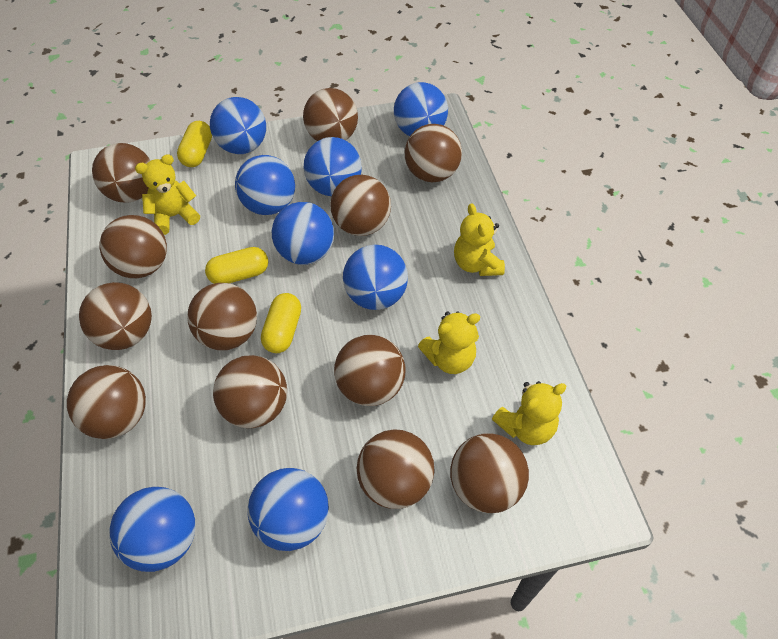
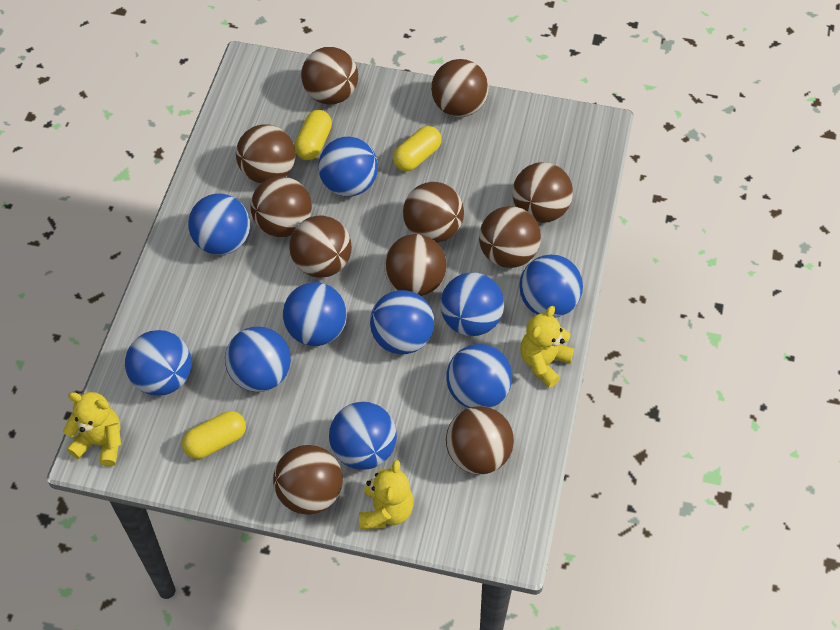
blue ball: 8 -> 10
brown ball: 12 -> 11
yellow teddy bear: 4 -> 3

